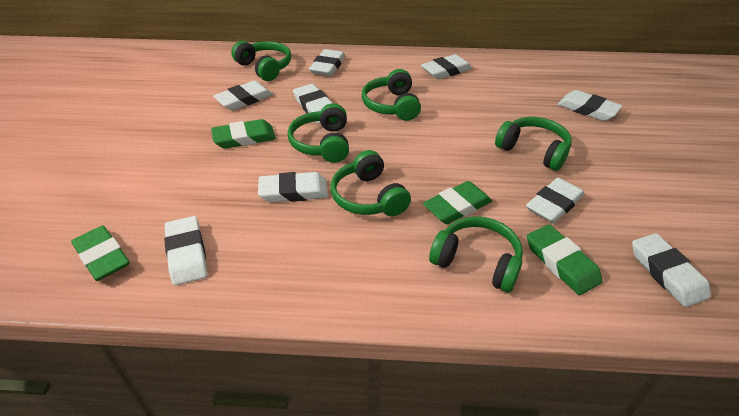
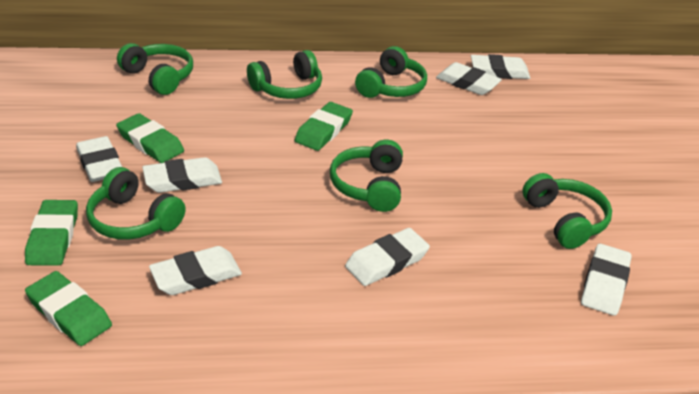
white eraser: 9 -> 7

